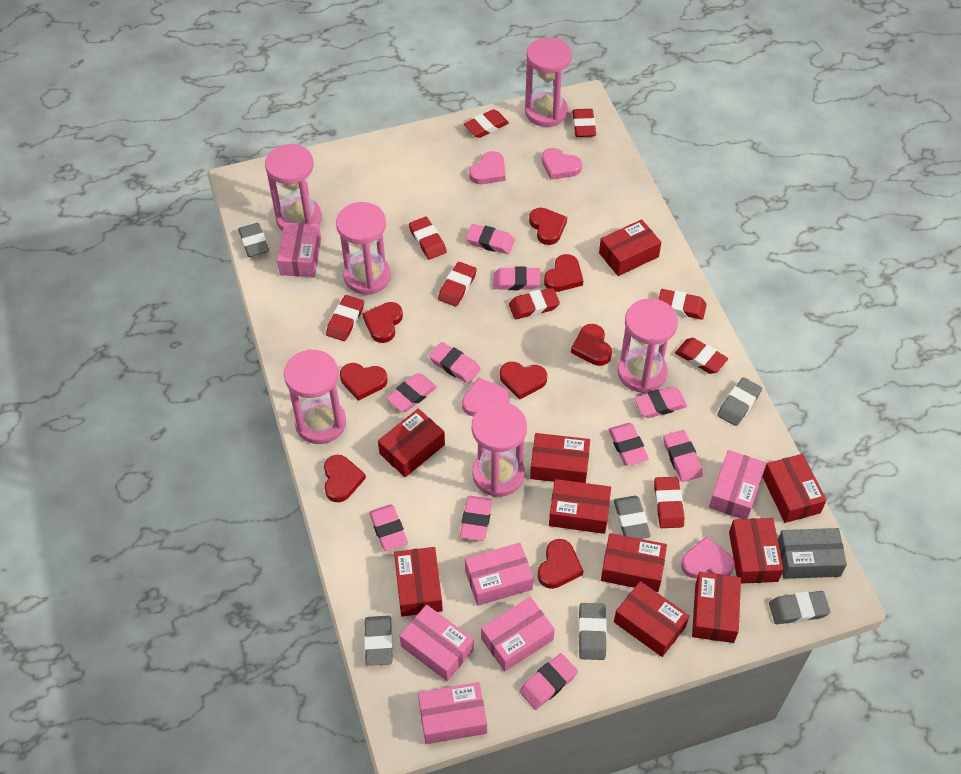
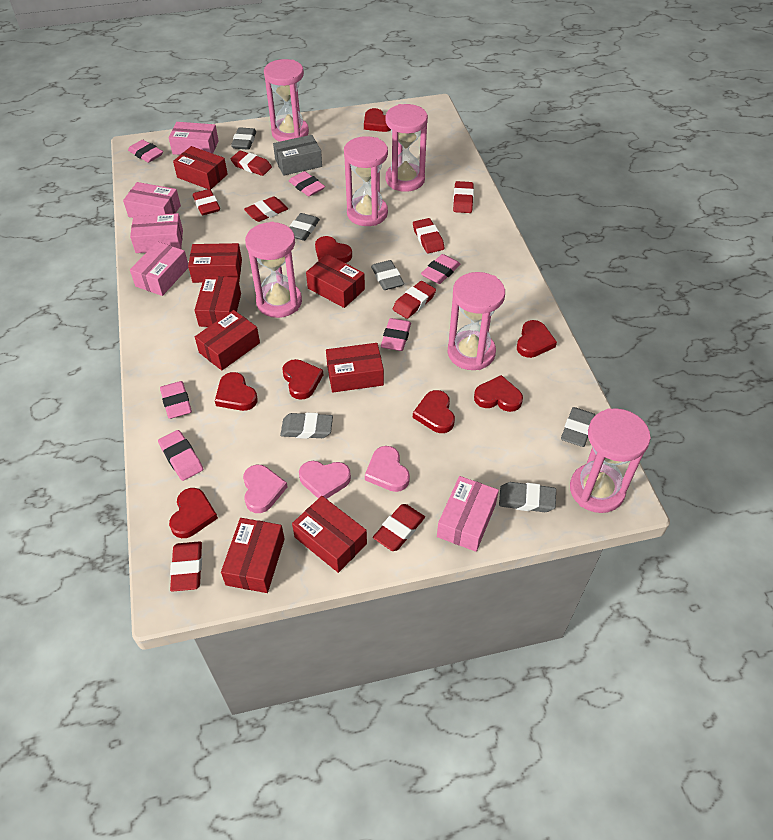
pink box: 6 -> 5
pink eraser: 10 -> 6
pink heart: 4 -> 3
red box: 10 -> 8
red eraser: 9 -> 8

